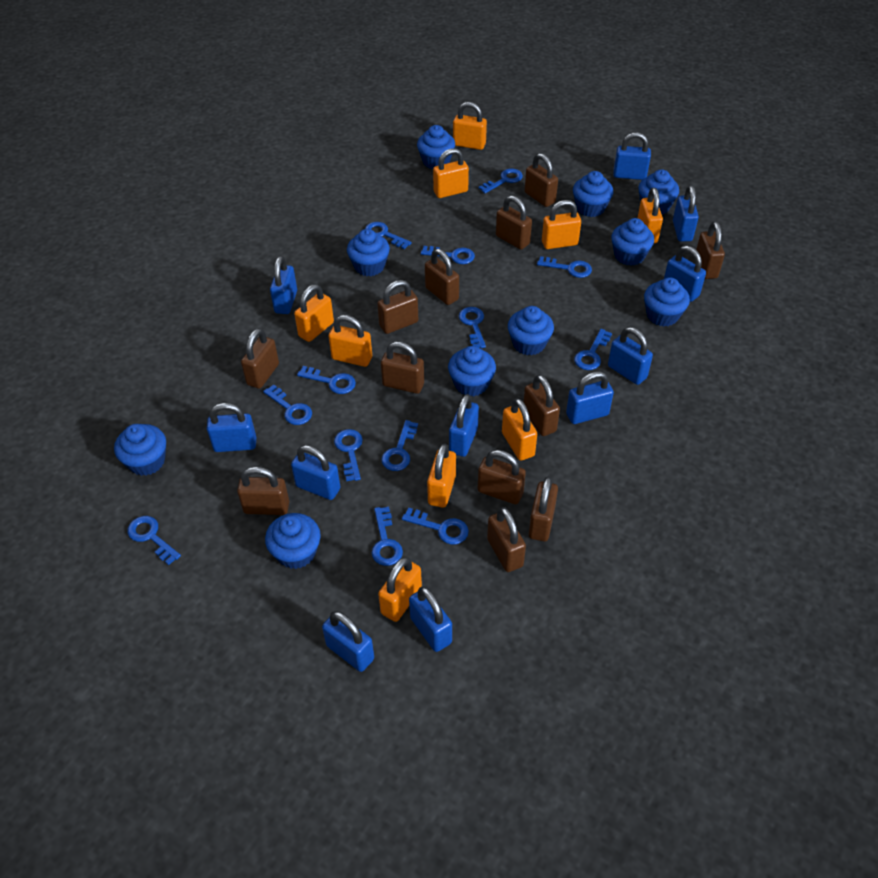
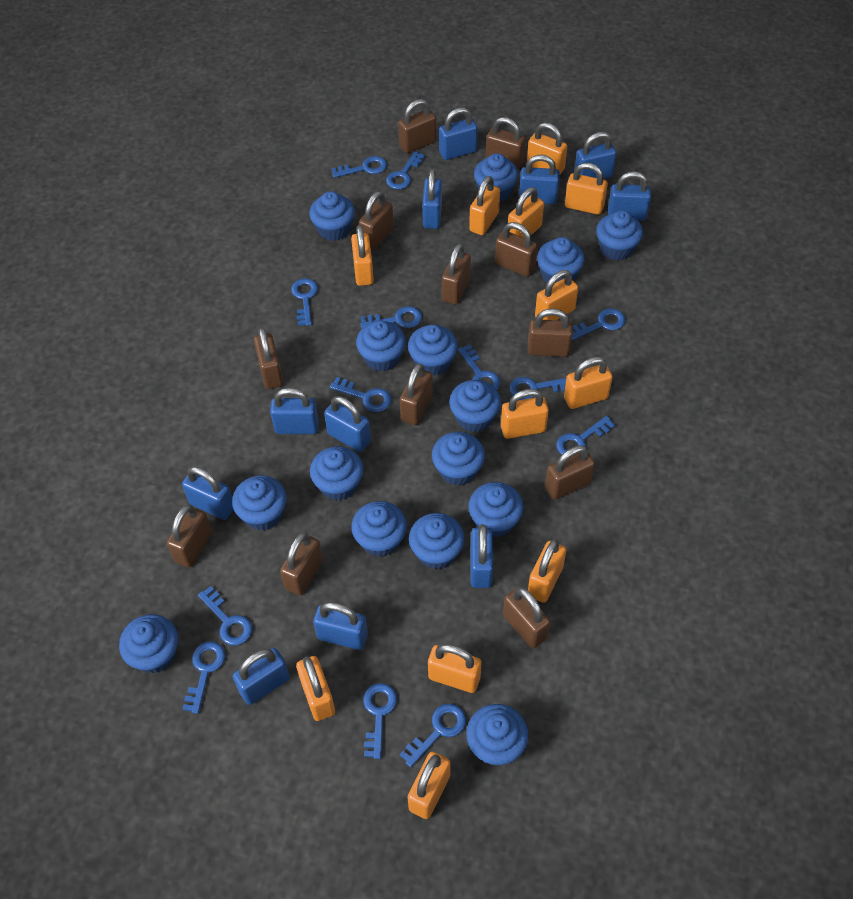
blue cupcake: 10 -> 15
orange padlock: 9 -> 12

